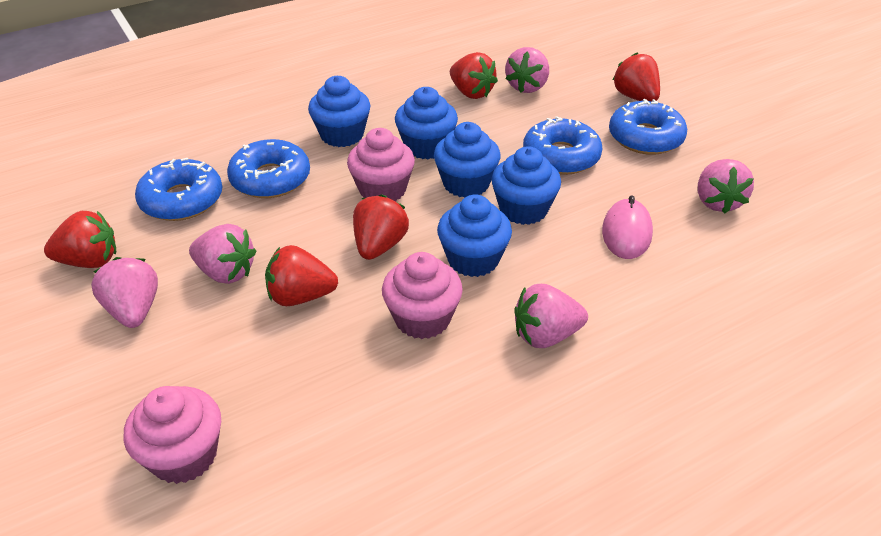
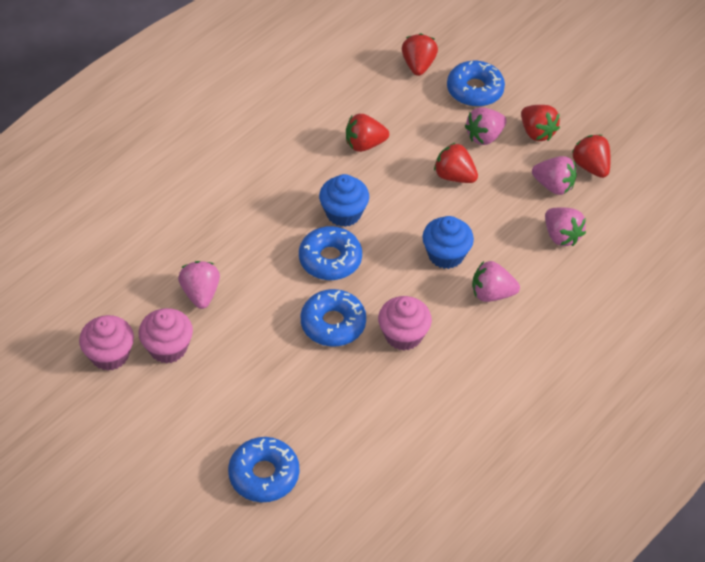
blue cupcake: 5 -> 2
pink mouse: 1 -> 0

